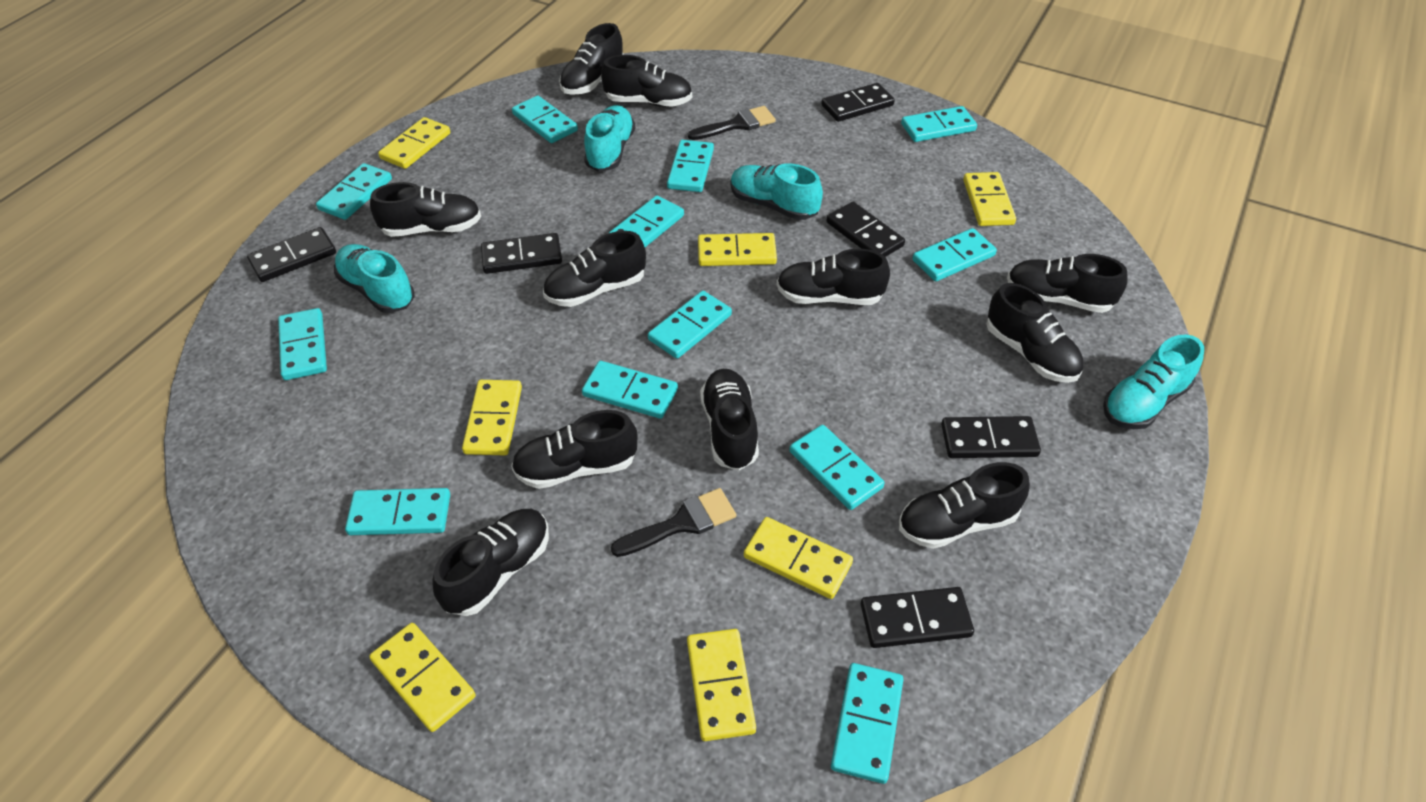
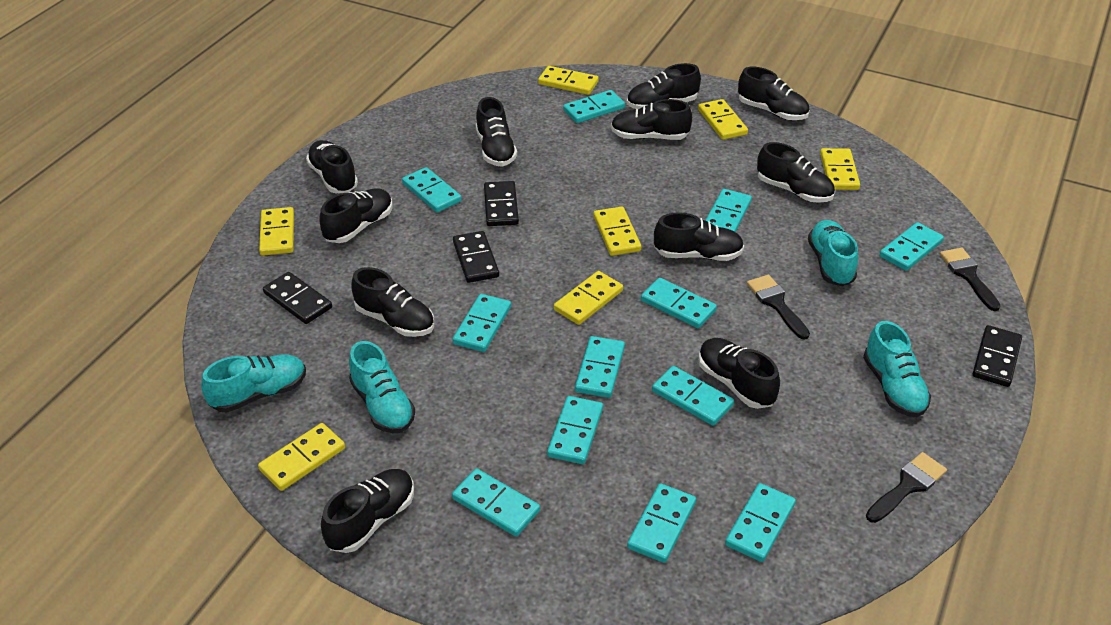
black brush: 2 -> 3
black domino: 6 -> 4

